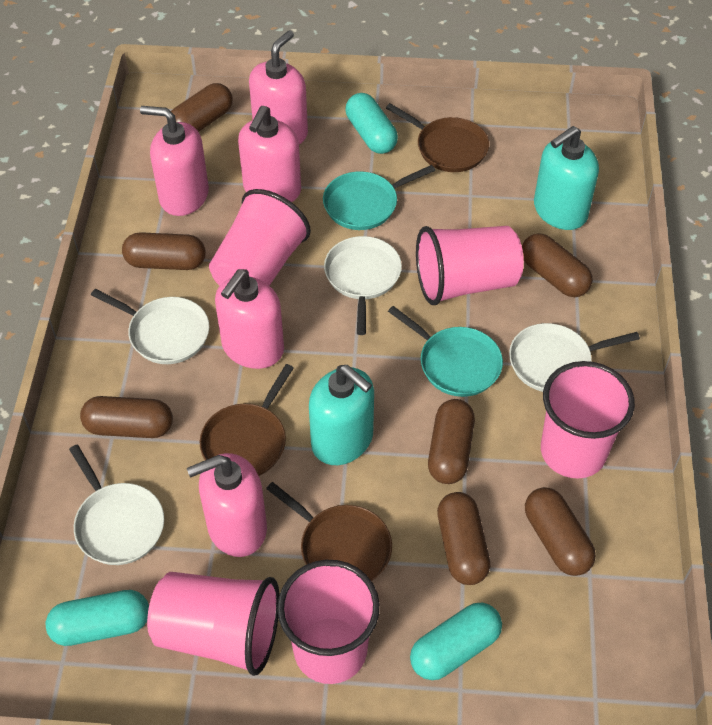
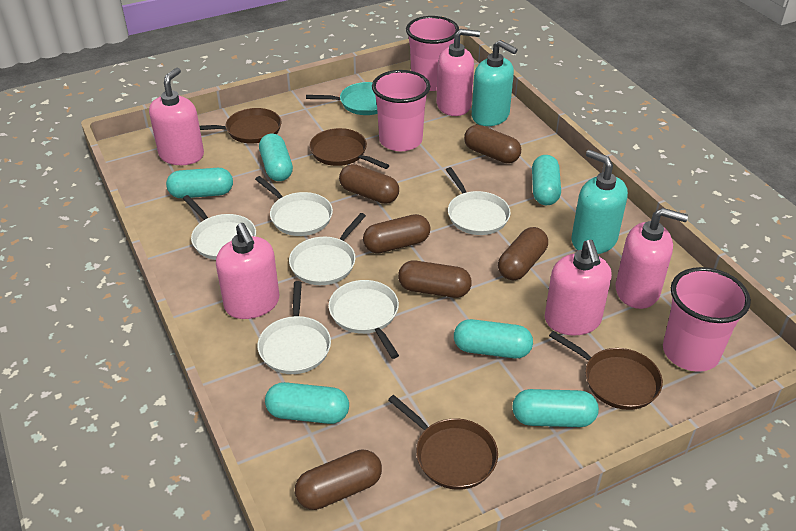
brown capsule: 7 -> 6
brown pan: 3 -> 4
pink cup: 5 -> 3
turquoise capsule: 3 -> 6
turquoise pan: 2 -> 1
white pan: 4 -> 6

